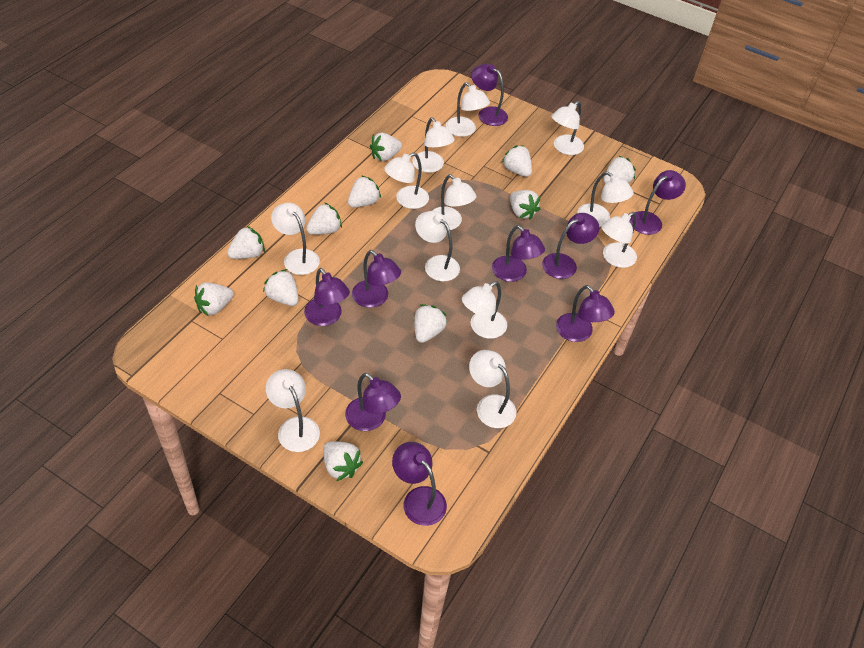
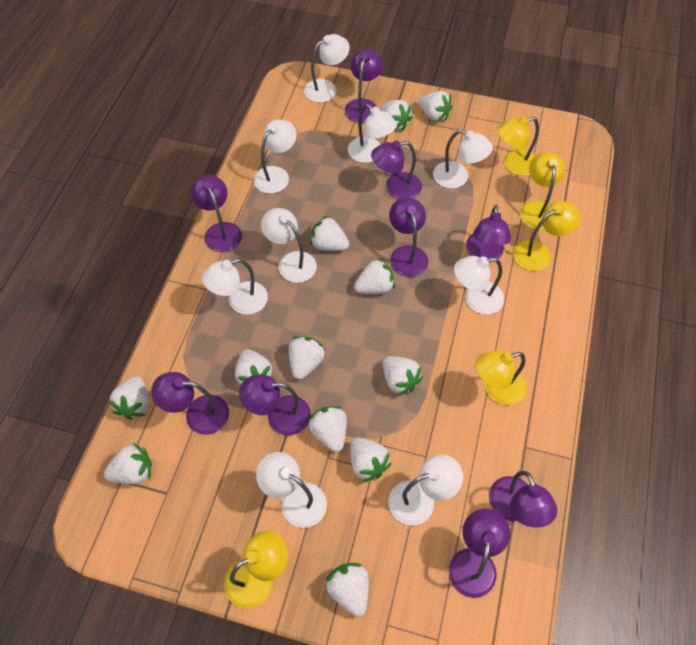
white lamp: 12 -> 9
white strawberry: 11 -> 12
yellow lamp: 0 -> 5

